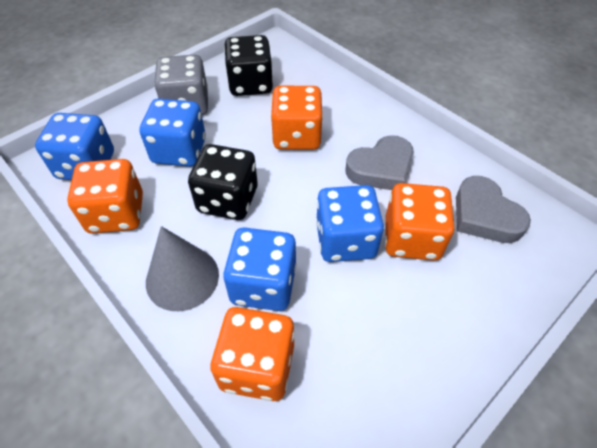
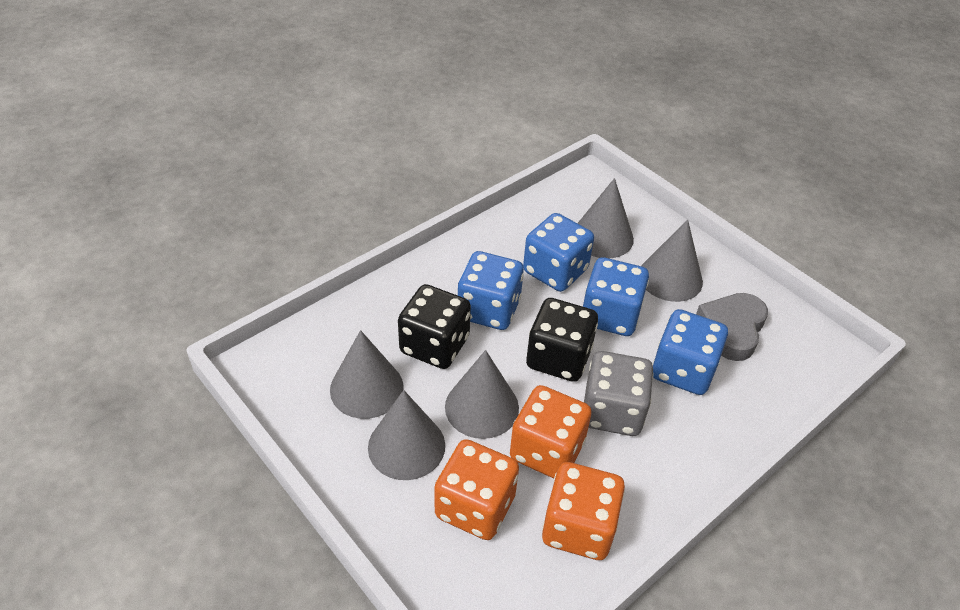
grey cone: 1 -> 5
grey heart: 2 -> 1
orange dice: 4 -> 3

